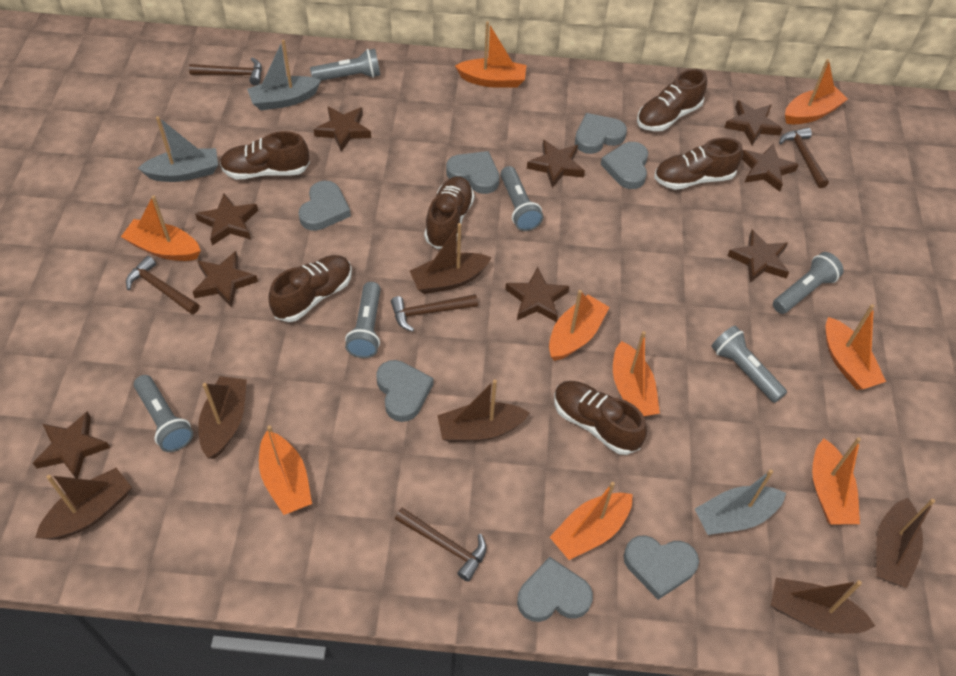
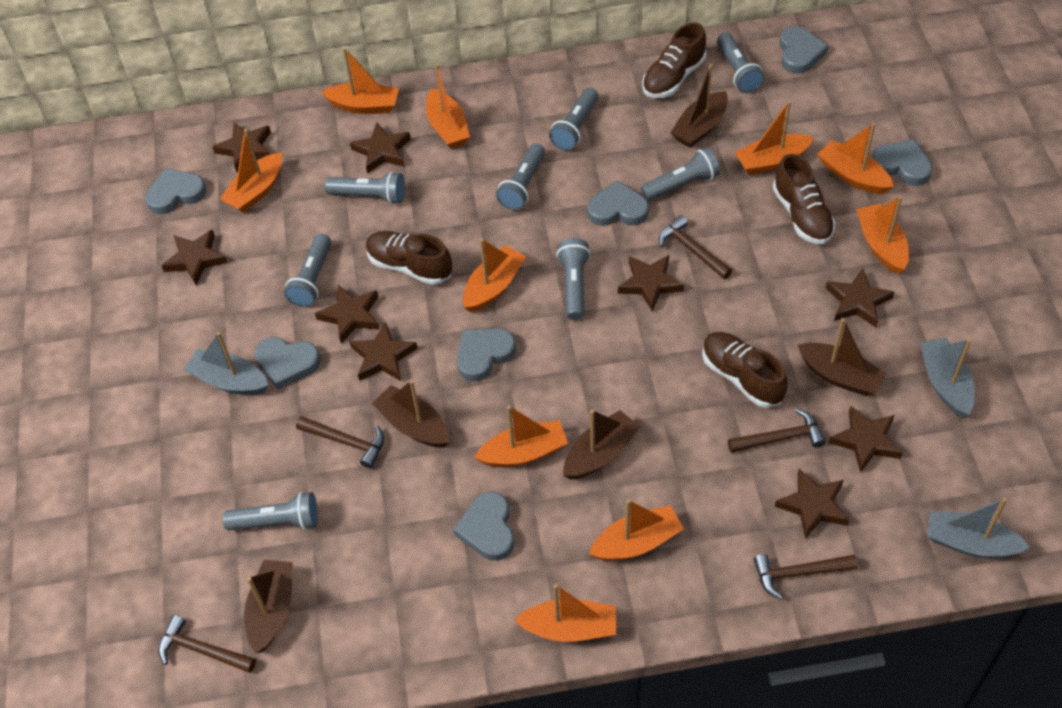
brown boat: 6 -> 5
brown shoe: 6 -> 4
grey flashlight: 6 -> 8
orange boat: 9 -> 10

